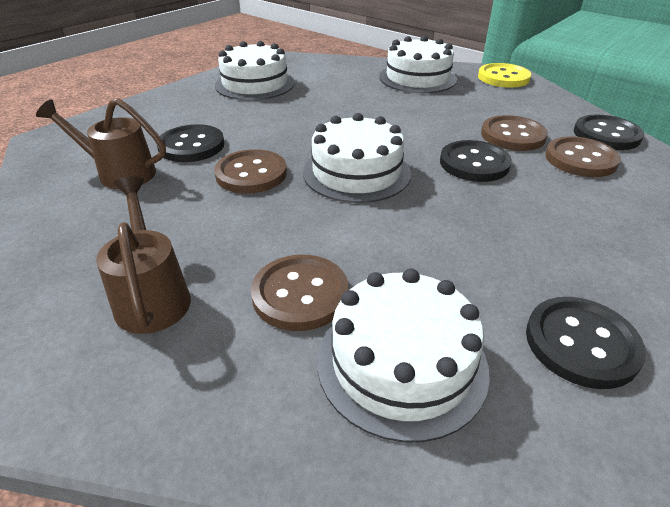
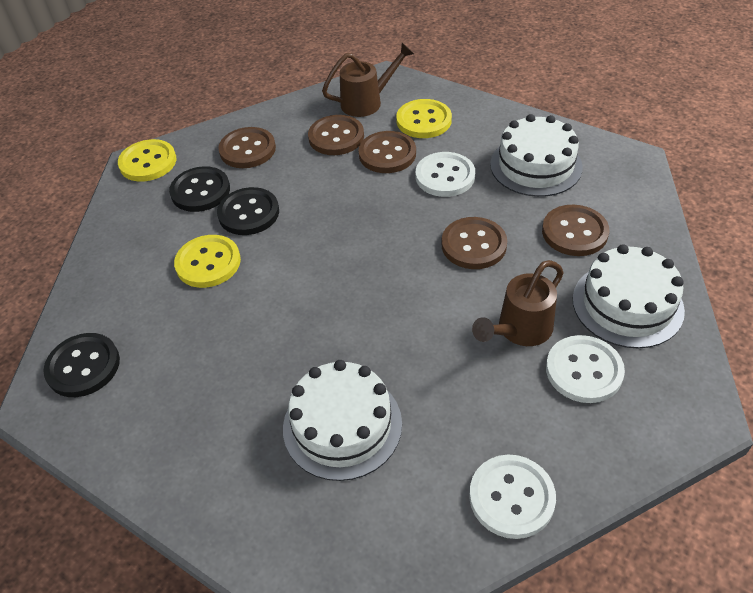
black button: 4 -> 3
brown button: 4 -> 5
white button: 0 -> 3
white cake: 4 -> 3
yellow button: 1 -> 3

